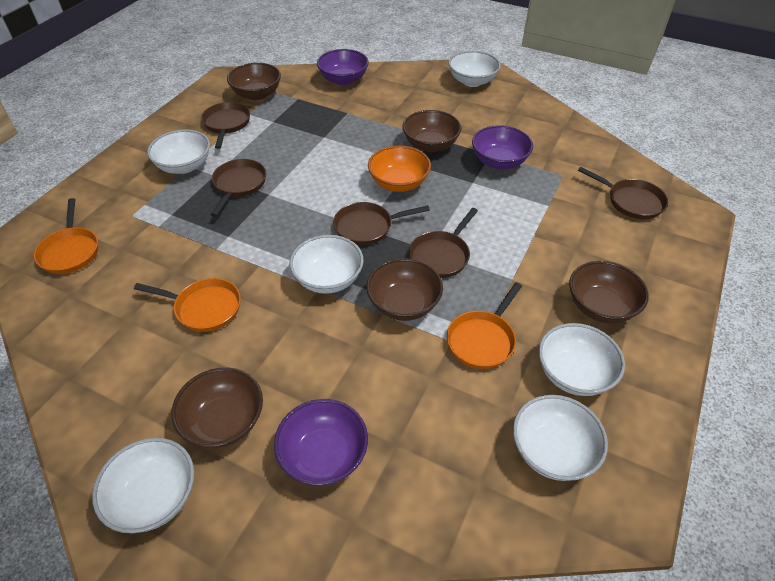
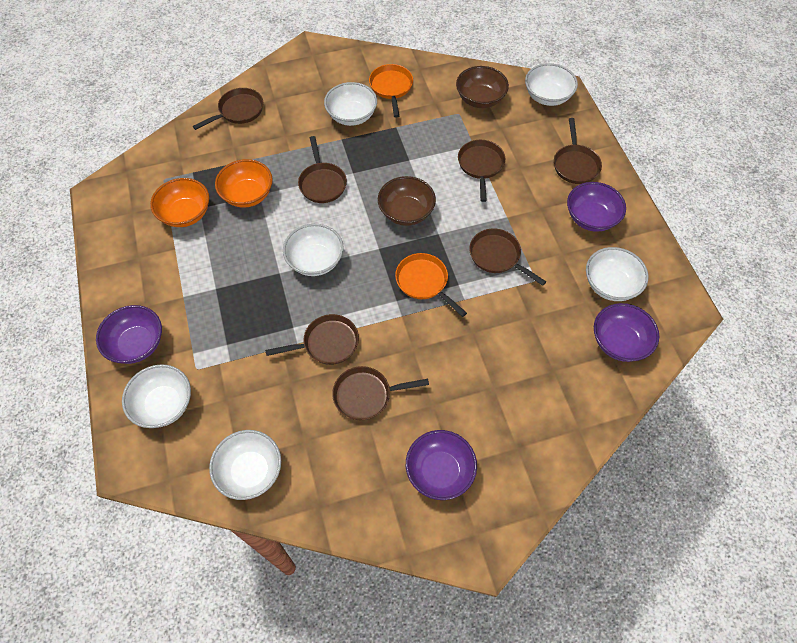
brown bowl: 5 -> 2
brown pan: 5 -> 7
orange bowl: 1 -> 2
orange pan: 3 -> 2
purple bowl: 3 -> 4

